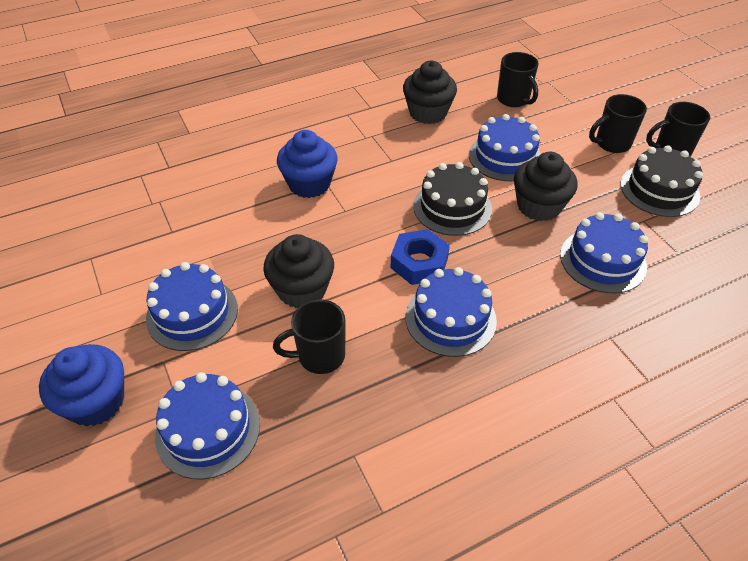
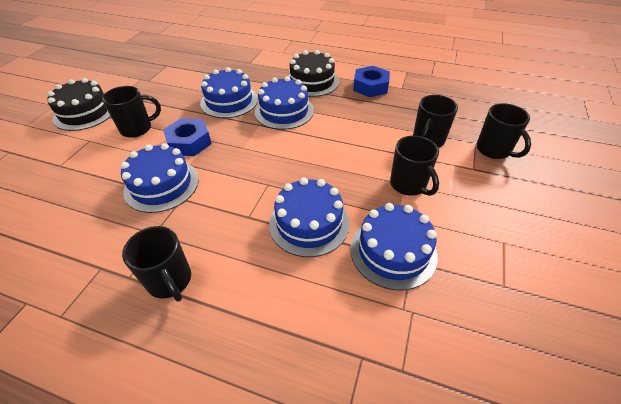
black cupcake: 3 -> 0
black mug: 4 -> 5
blue cupcake: 2 -> 0
blue nut: 1 -> 2

